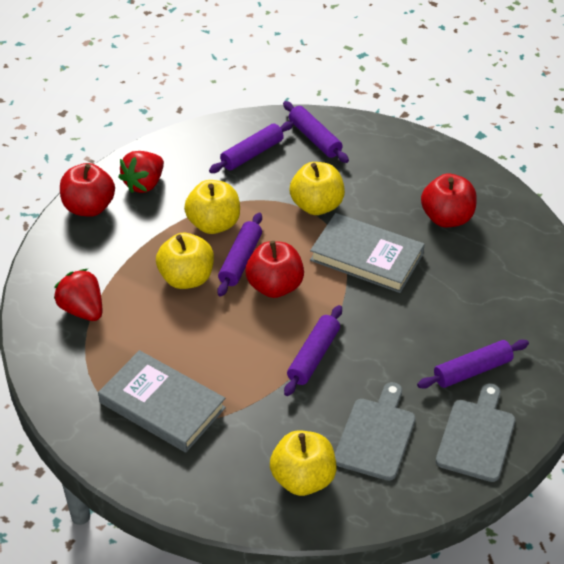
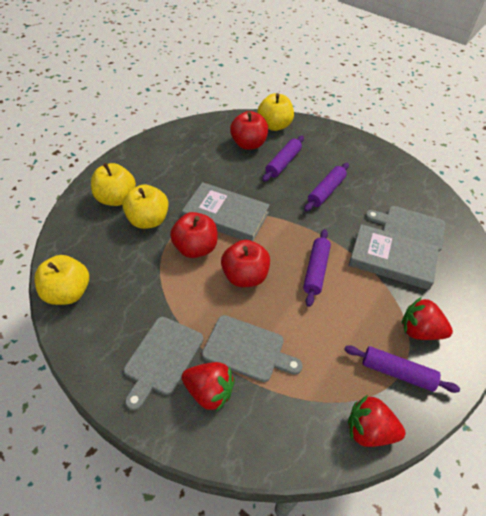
grey cutting board: 2 -> 3
purple rolling pin: 5 -> 4
red strawberry: 2 -> 3

